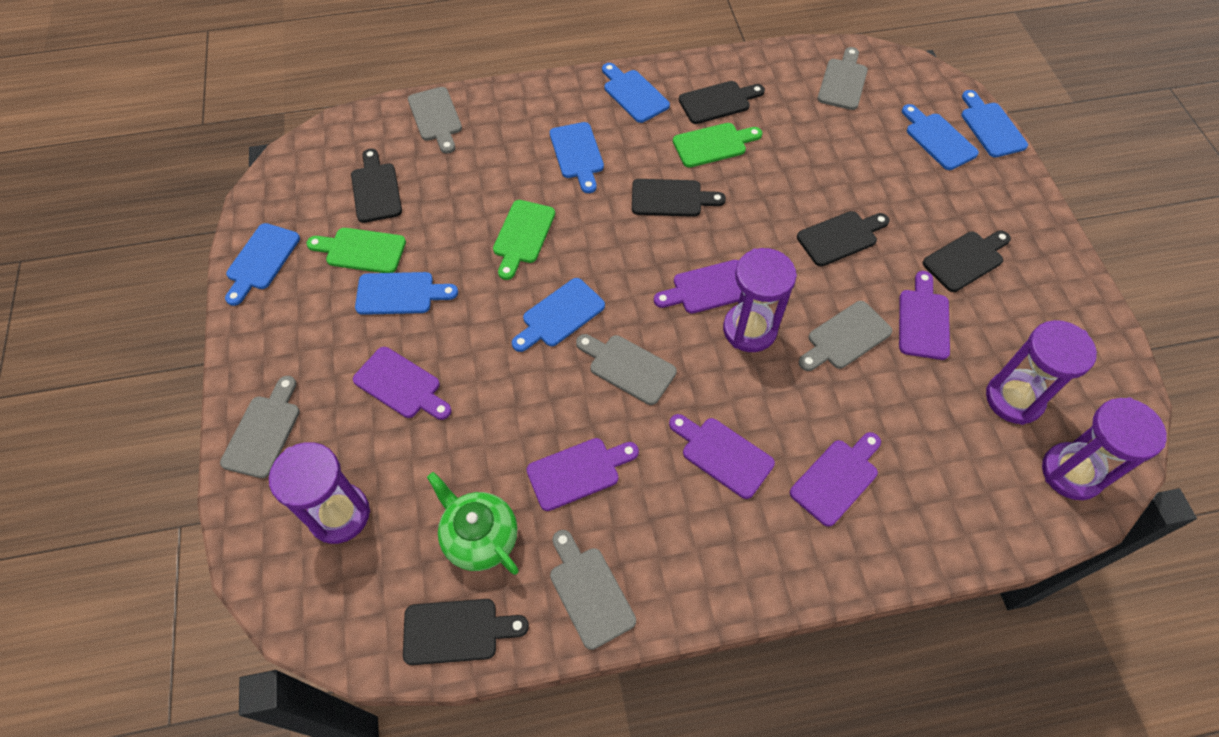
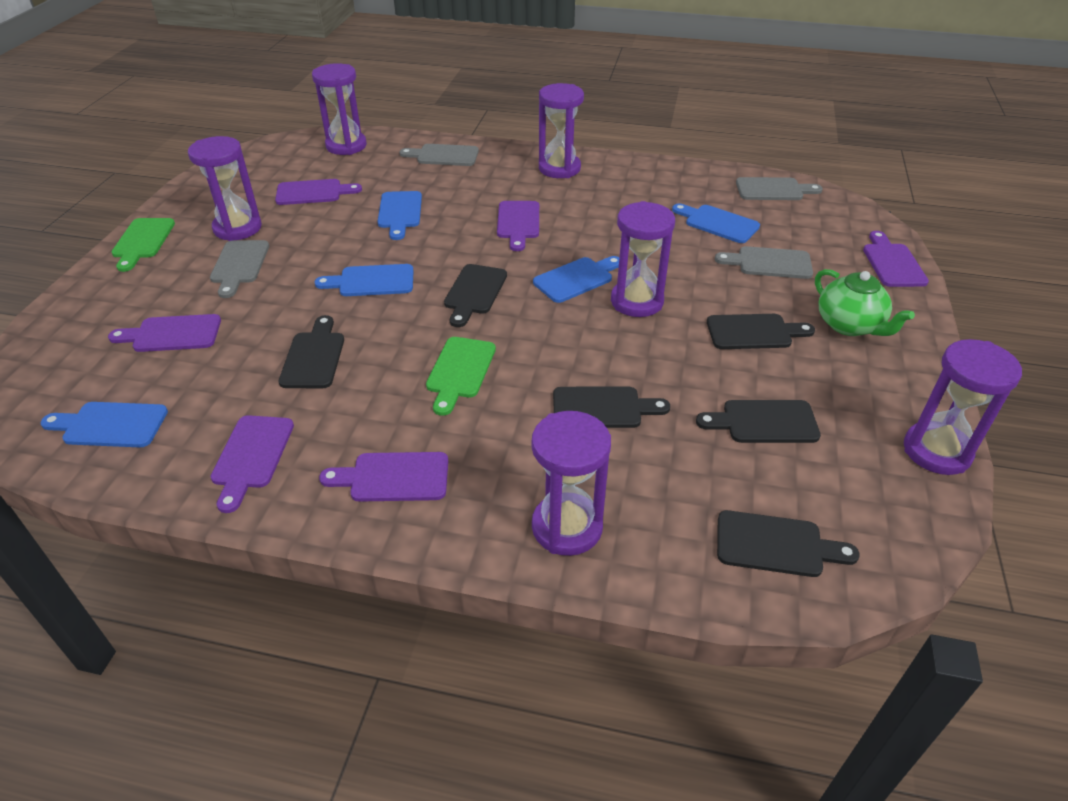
blue cutting board: 7 -> 5
green cutting board: 3 -> 2
grey cutting board: 6 -> 4
purple hourglass: 4 -> 6

